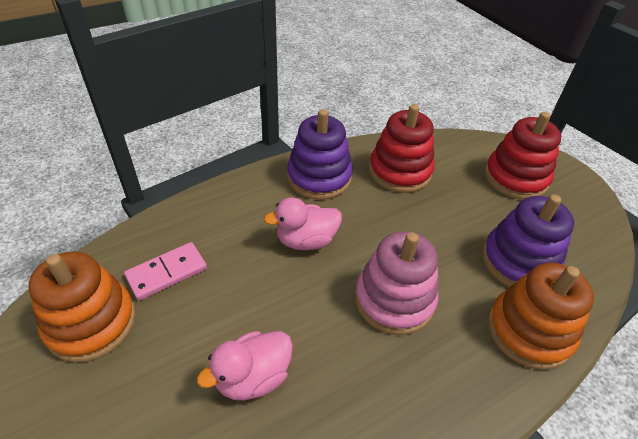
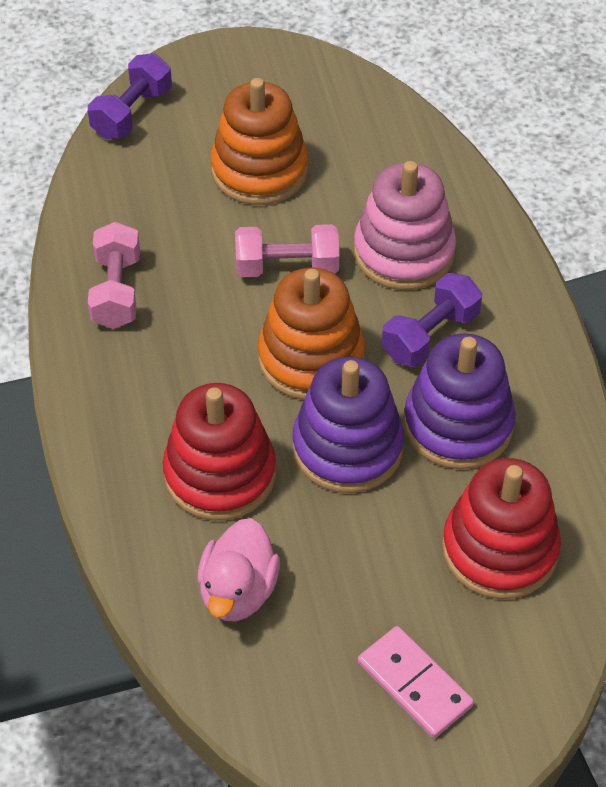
pink duck: 2 -> 1
pink dumbbell: 0 -> 2
purple dumbbell: 0 -> 2

